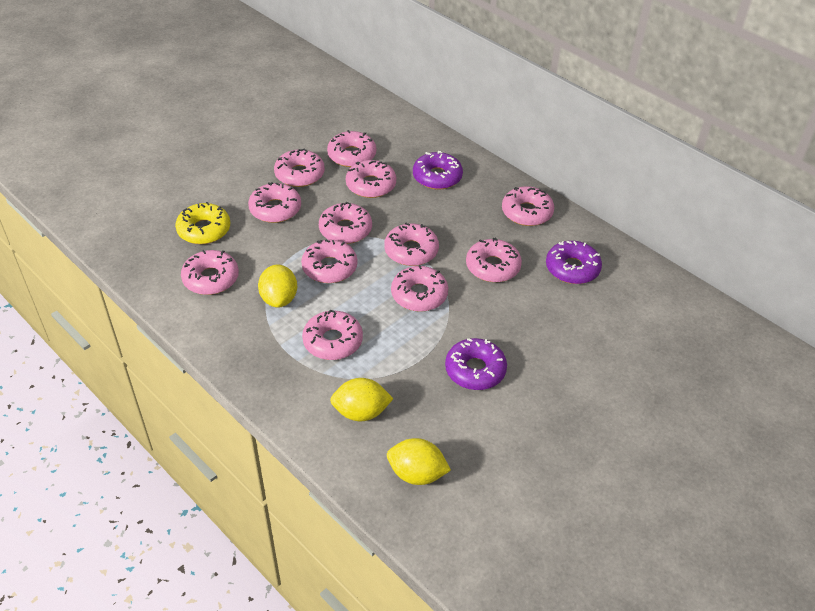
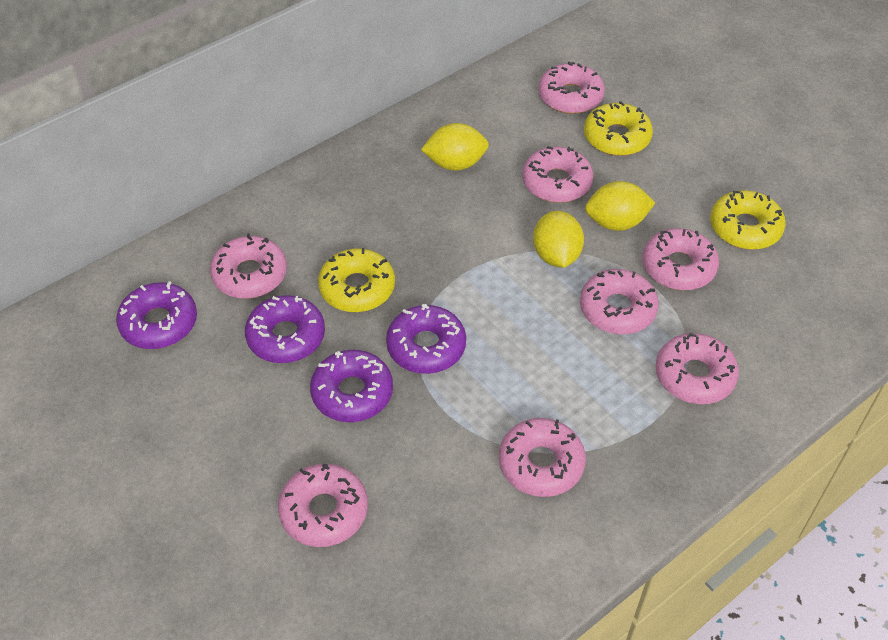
pink donut: 12 -> 8
purple donut: 3 -> 4
yellow donut: 1 -> 3

